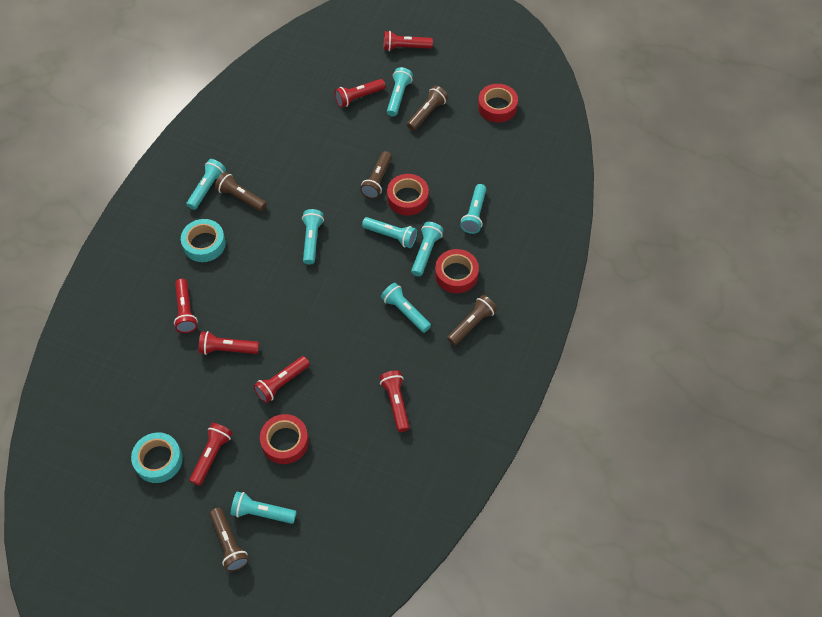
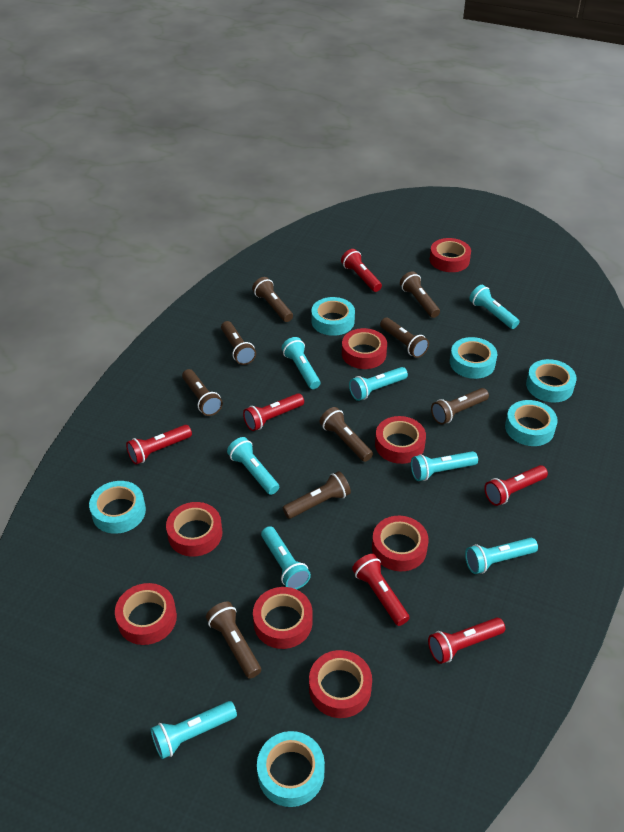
brown flashlight: 5 -> 9
red flashlight: 7 -> 6
red tape: 4 -> 8
turquoise tape: 2 -> 6

